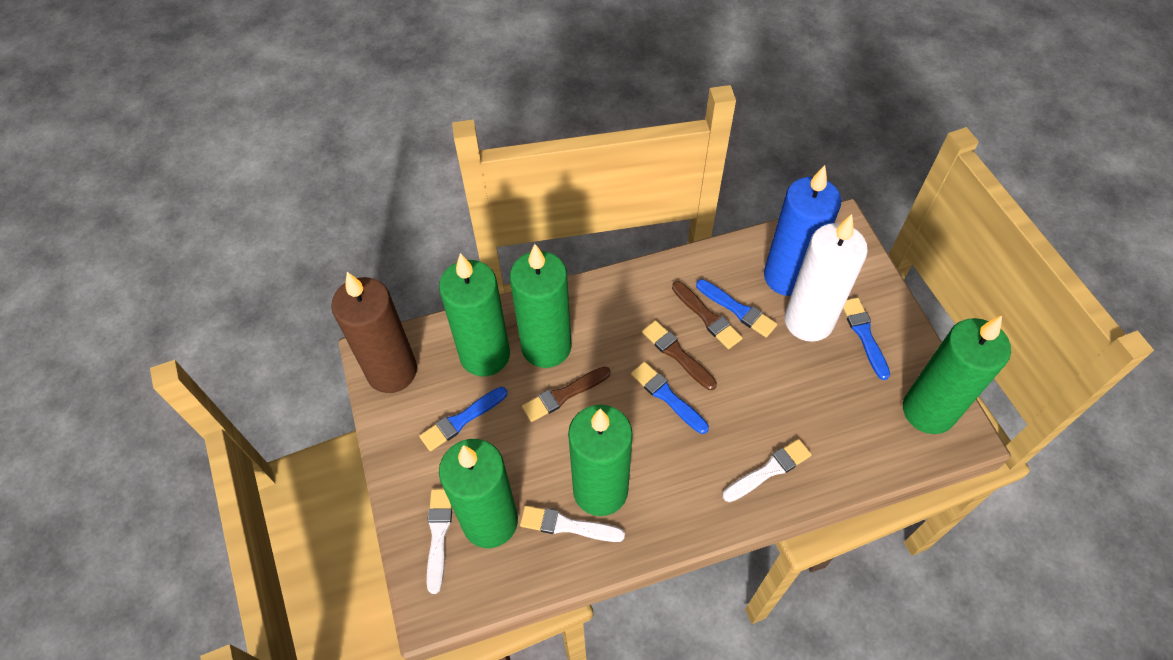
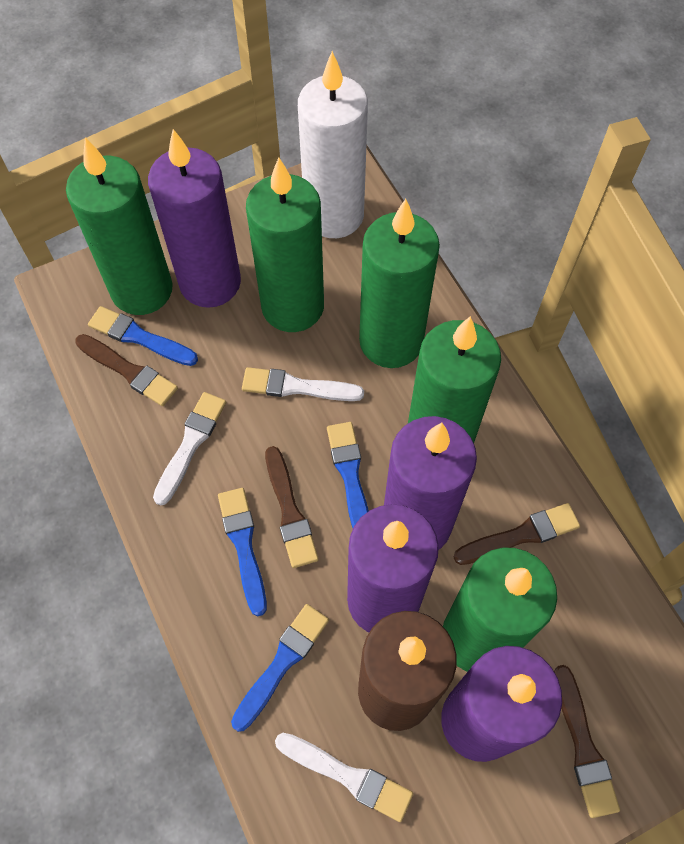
blue candle: 1 -> 0
brown brush: 3 -> 4
purple candle: 0 -> 4

